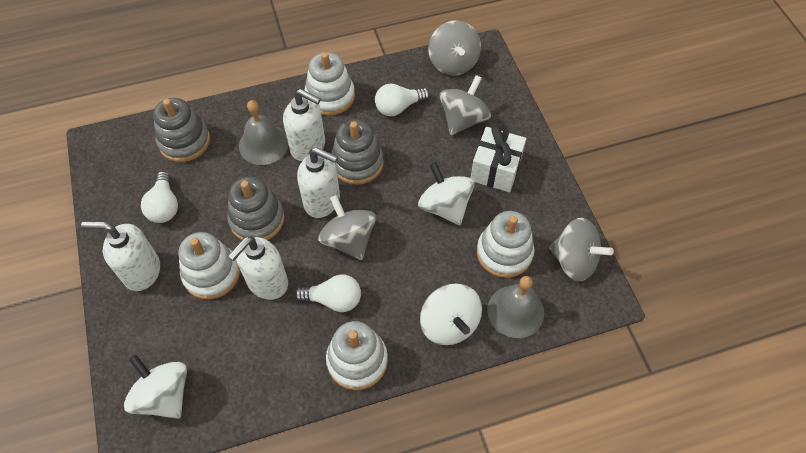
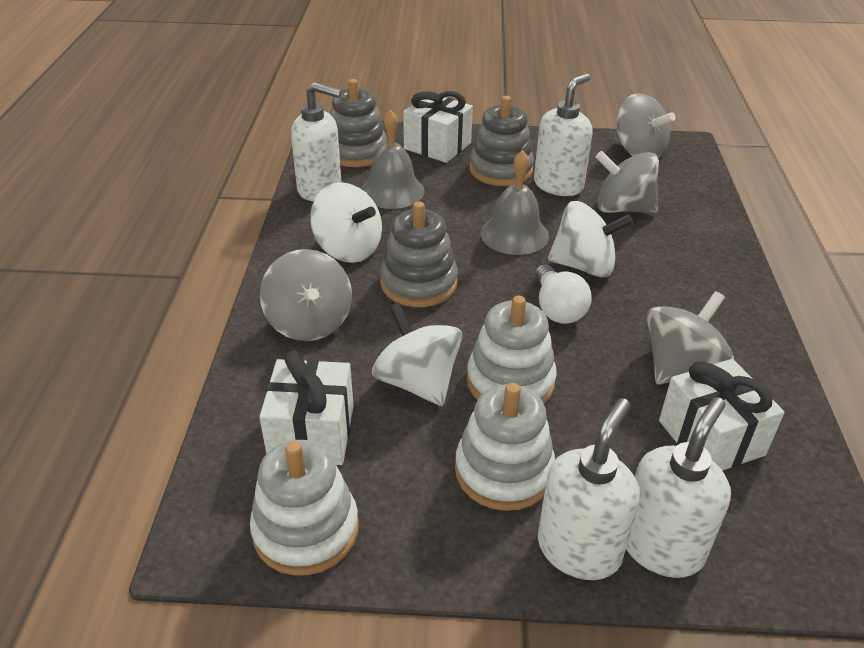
white gift: 1 -> 3
white light bulb: 3 -> 1
white stacking toy: 4 -> 3

